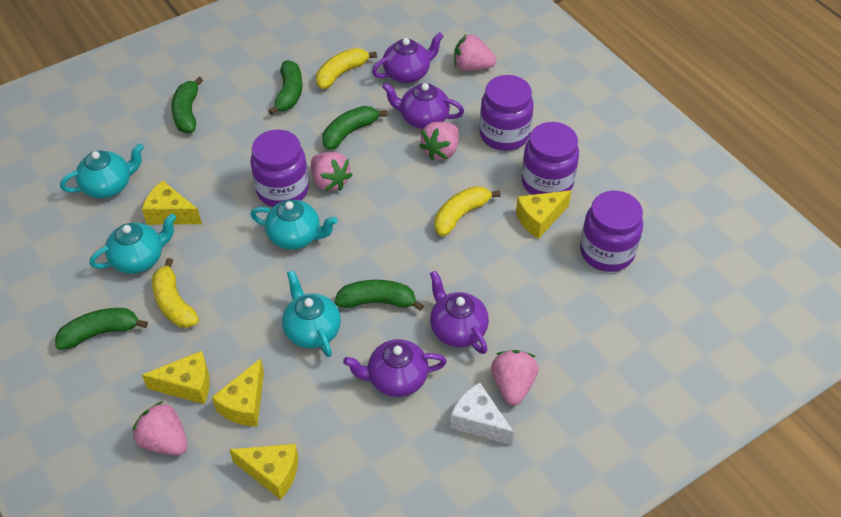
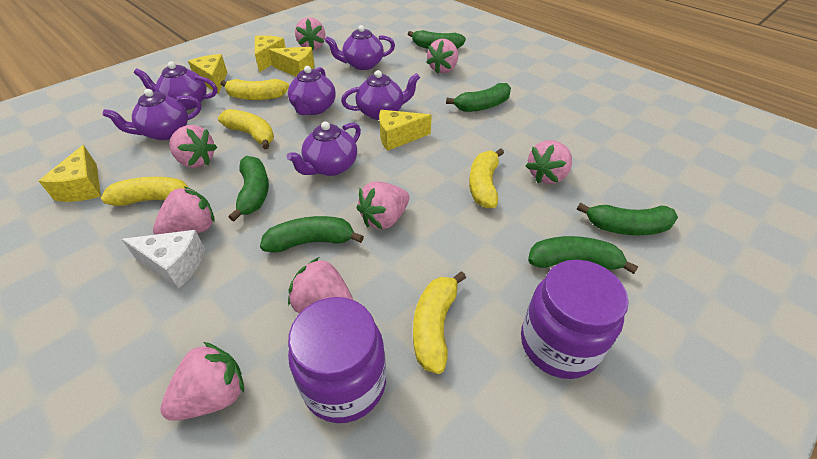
green banana: 5 -> 6
pink strawberry: 5 -> 8
purple jar: 4 -> 2
purple teapot: 4 -> 6
turquoise teapot: 4 -> 0
yellow banana: 3 -> 5

